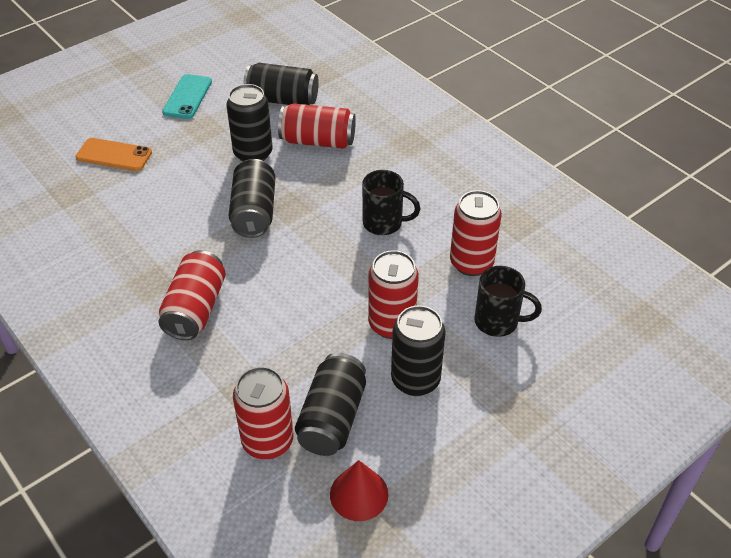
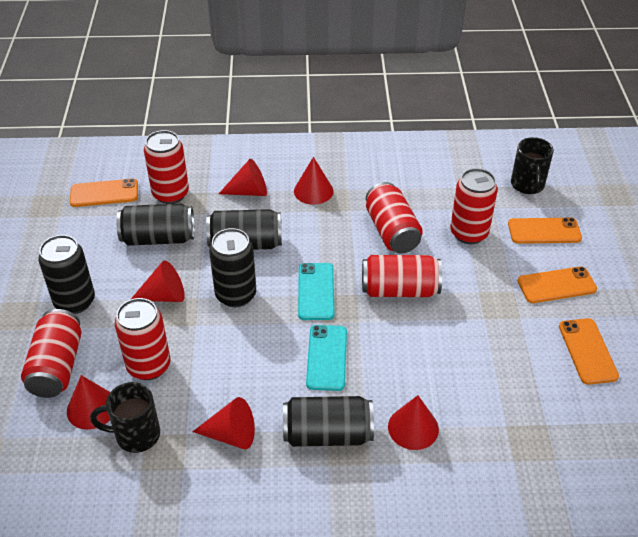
orange phone: 1 -> 4
red can: 5 -> 6
red cone: 1 -> 6
turquoise phone: 1 -> 2

